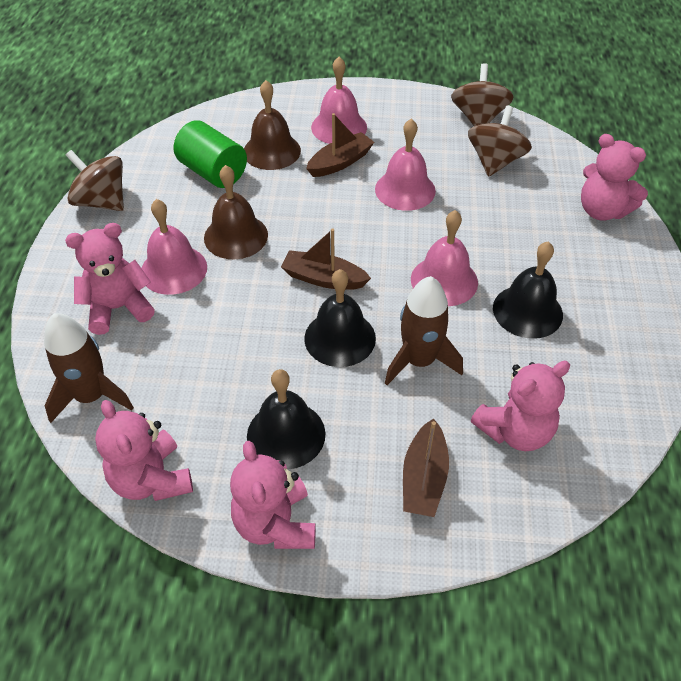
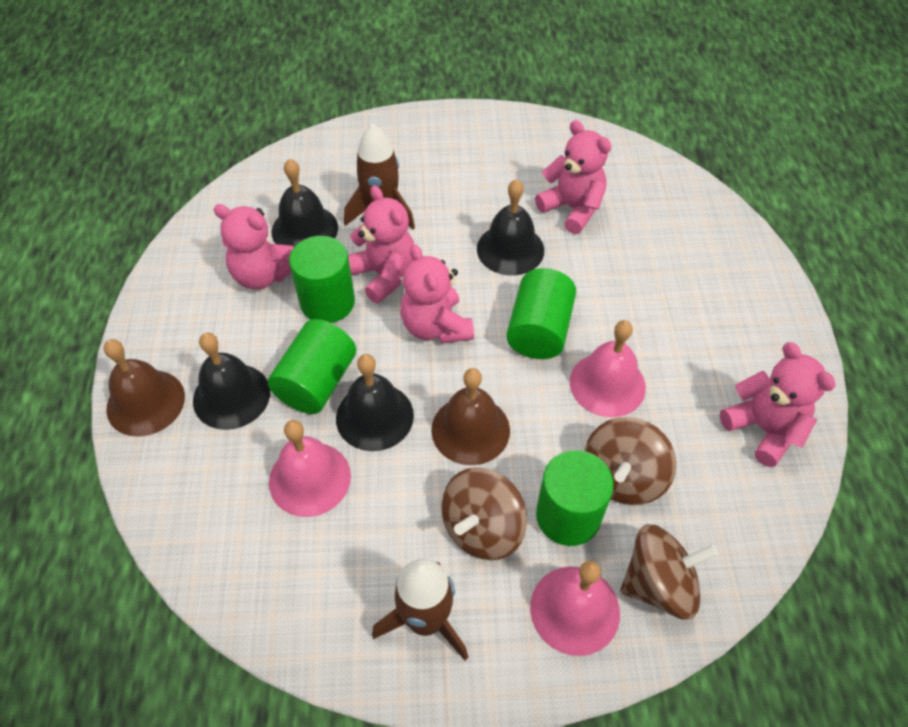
black bell: 3 -> 4
brown boat: 3 -> 0
green cylinder: 1 -> 4
pink bell: 4 -> 3

